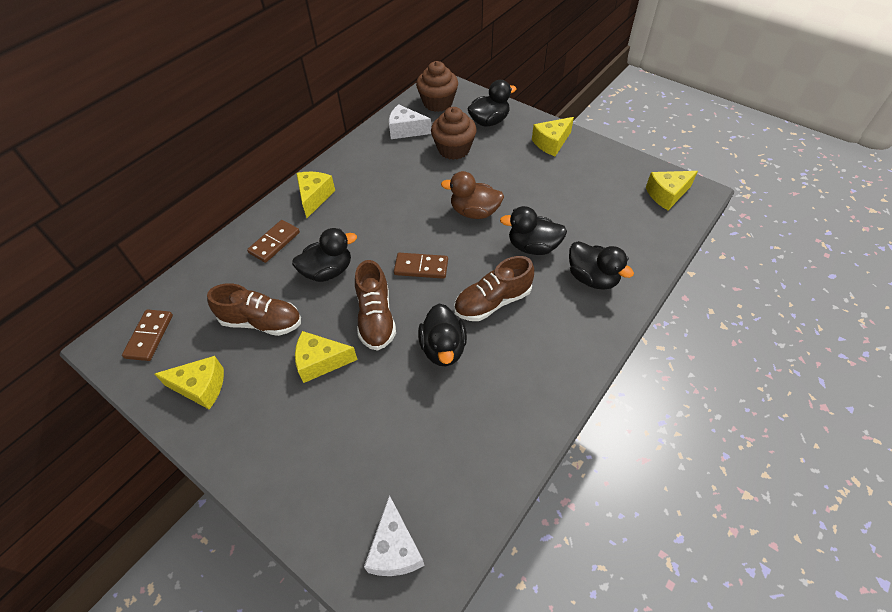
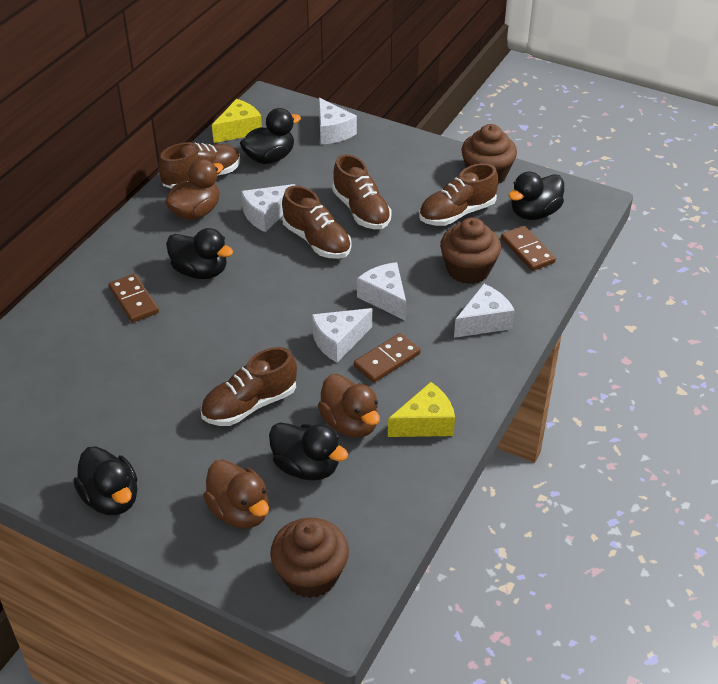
brown cupcake: 2 -> 3
brown duck: 1 -> 3
brown shoe: 3 -> 5
white cheese: 2 -> 5
yellow cheese: 5 -> 2

